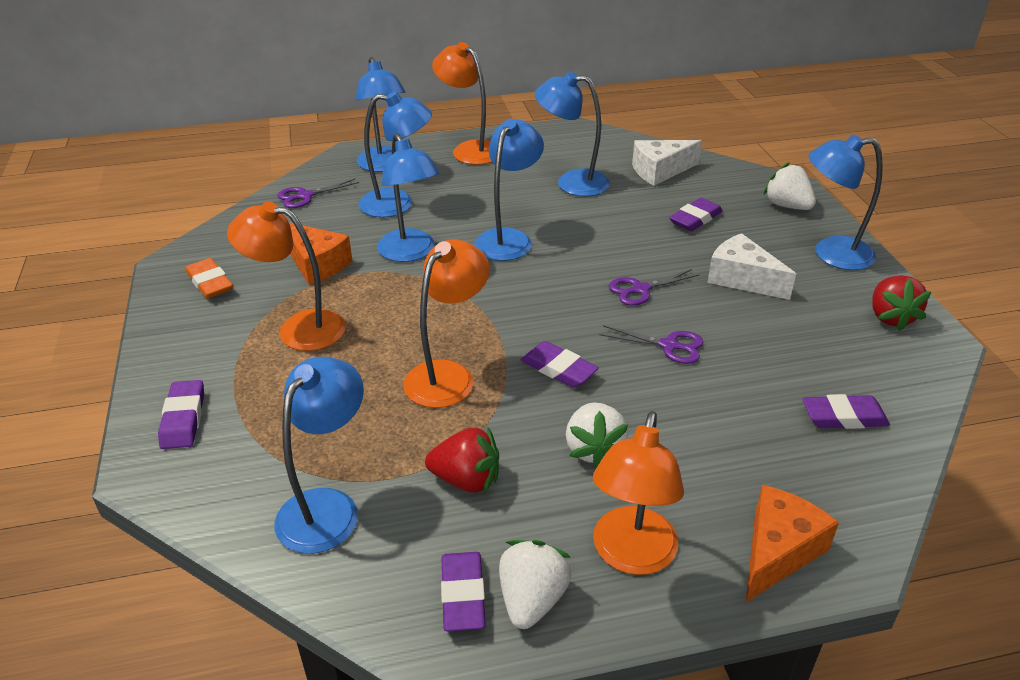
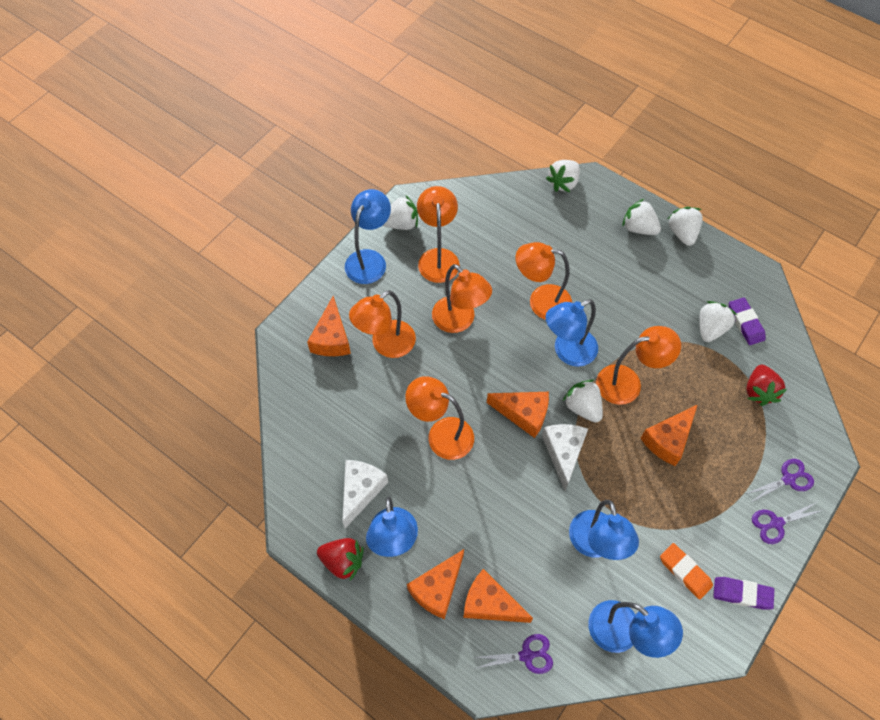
blue lamp: 7 -> 5
orange cheese: 2 -> 5
orange lamp: 4 -> 6
purple eraser: 5 -> 2
white strawberry: 3 -> 6

